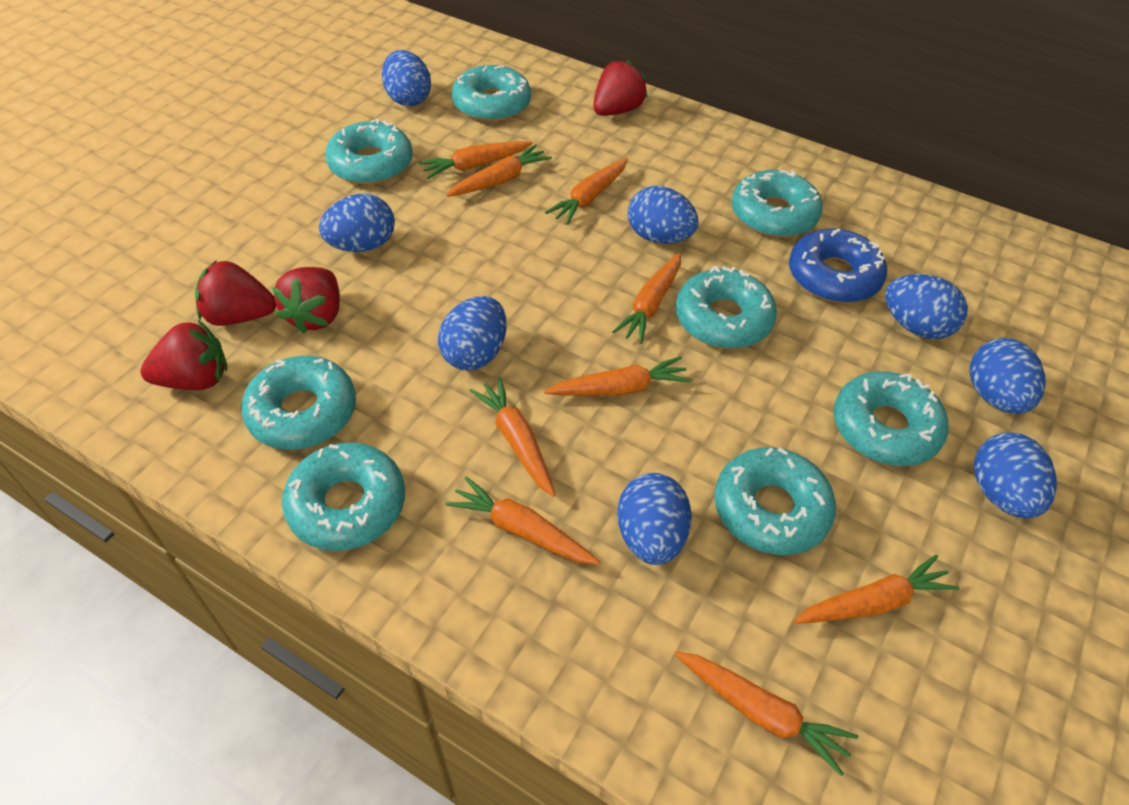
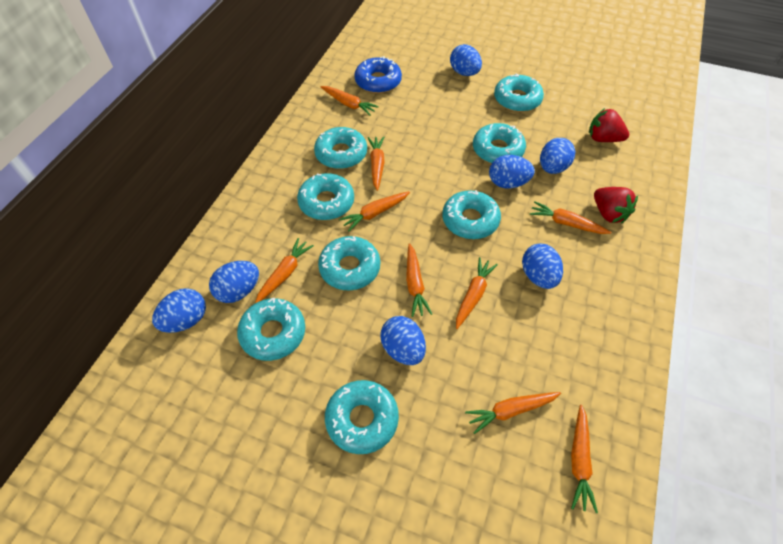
blue egg: 8 -> 7
red strawberry: 4 -> 2

